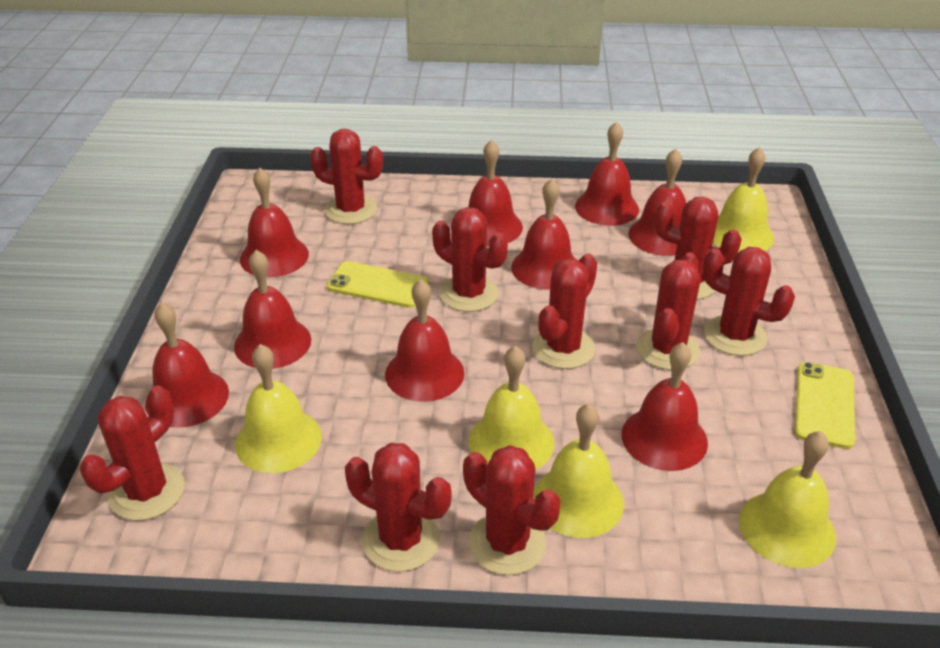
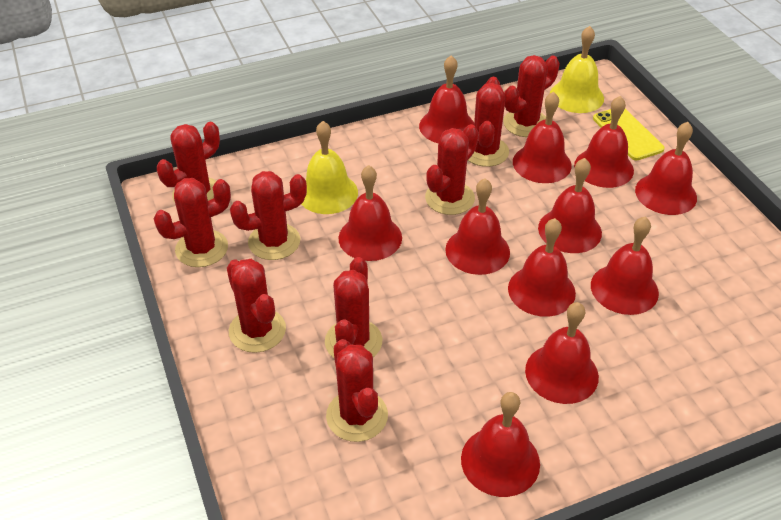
red bell: 9 -> 11
yellow bell: 5 -> 2
yellow phone: 2 -> 1

